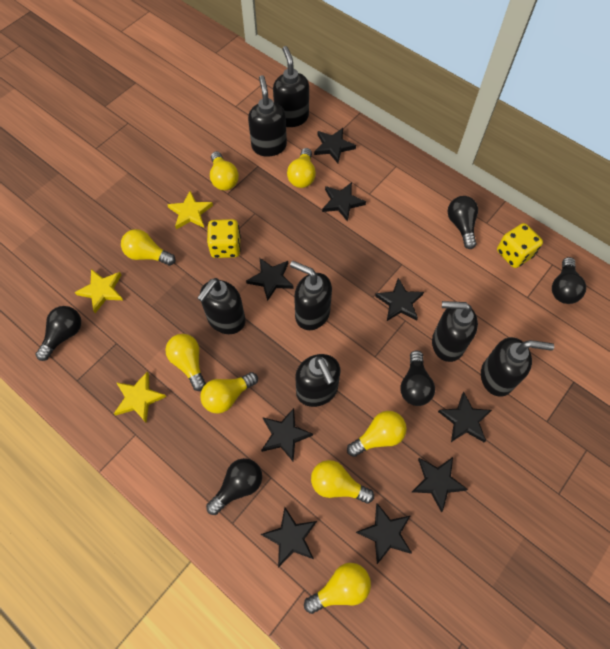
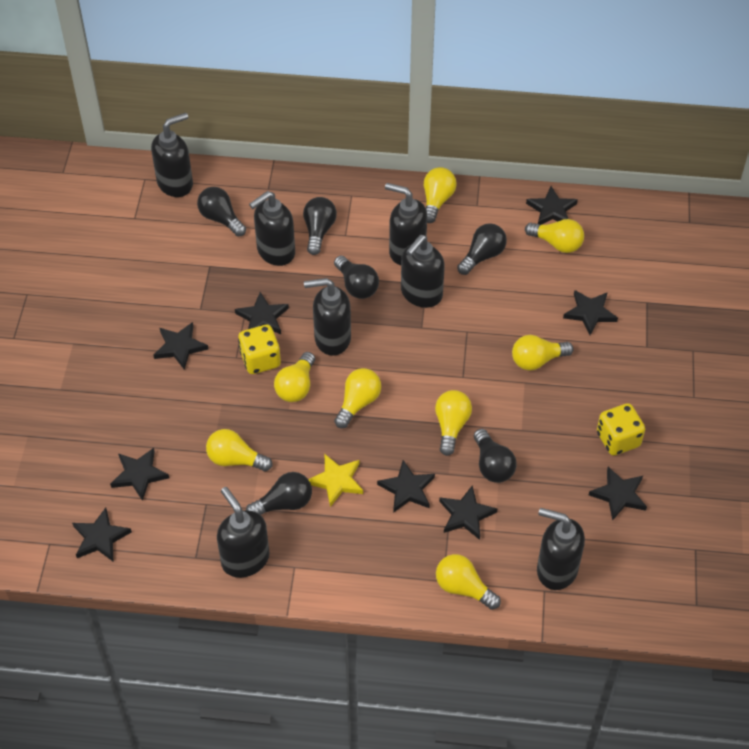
black light bulb: 5 -> 6
yellow star: 3 -> 1

